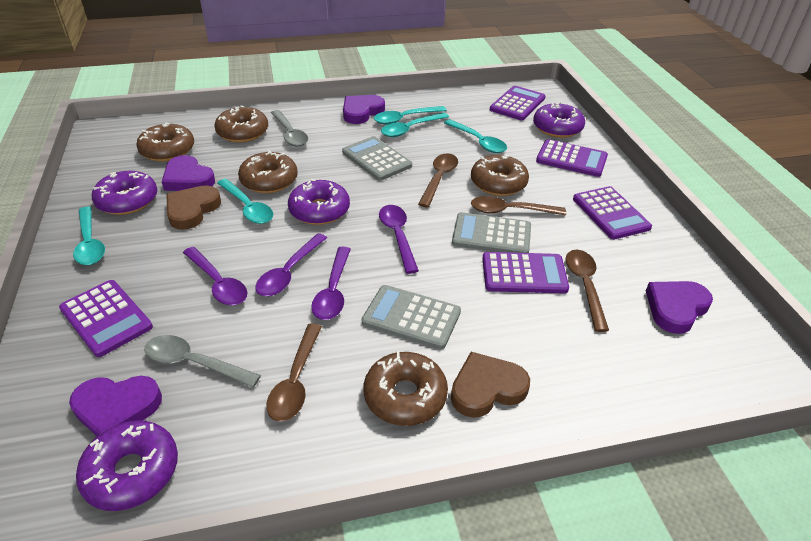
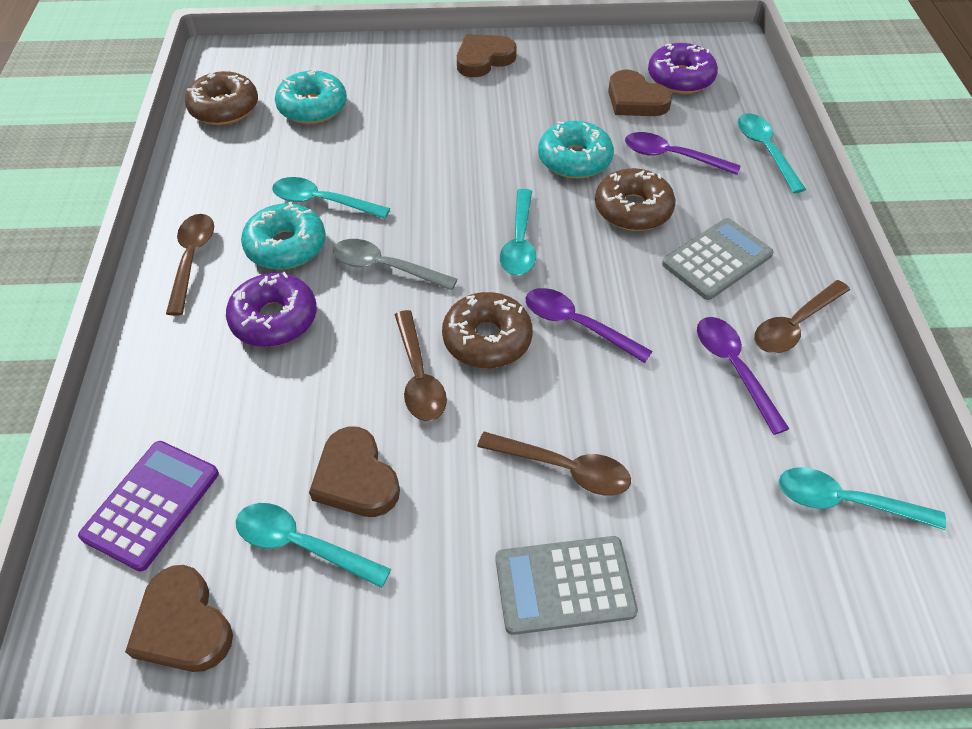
brown donut: 5 -> 3
brown heart: 2 -> 4
grey calculator: 3 -> 2
grey spoon: 2 -> 1
purple calculator: 5 -> 1
purple donut: 4 -> 2
purple heart: 4 -> 0
purple spoon: 4 -> 3
turquoise donut: 0 -> 3

